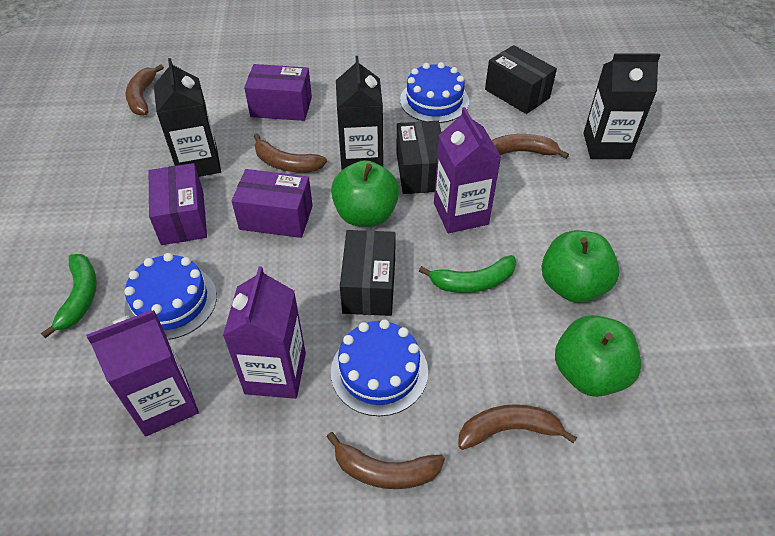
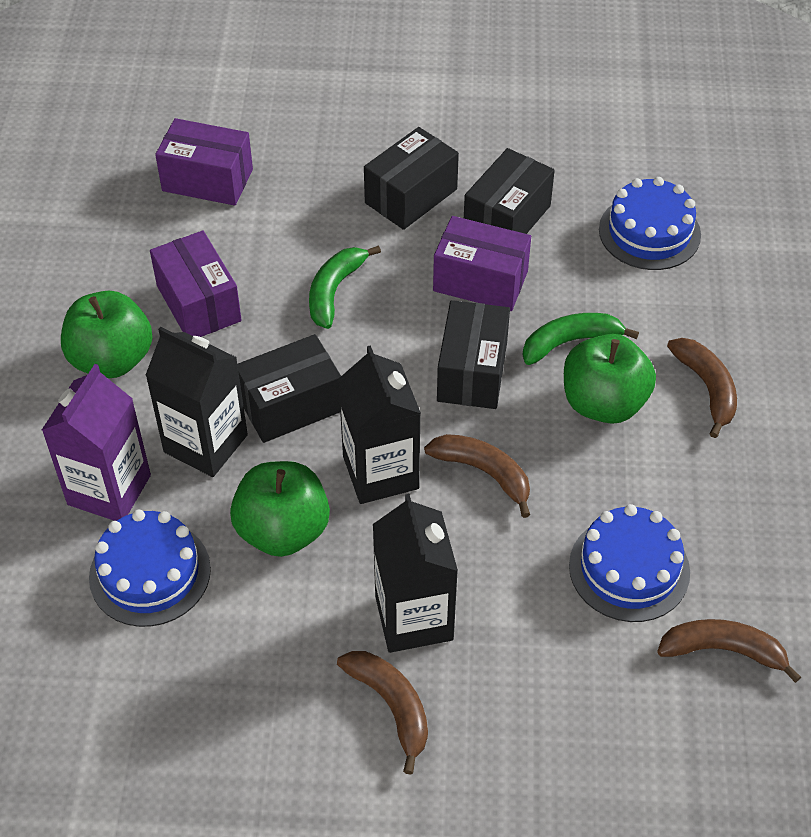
black box: 3 -> 4
brown banana: 5 -> 4
purple carton: 3 -> 1

